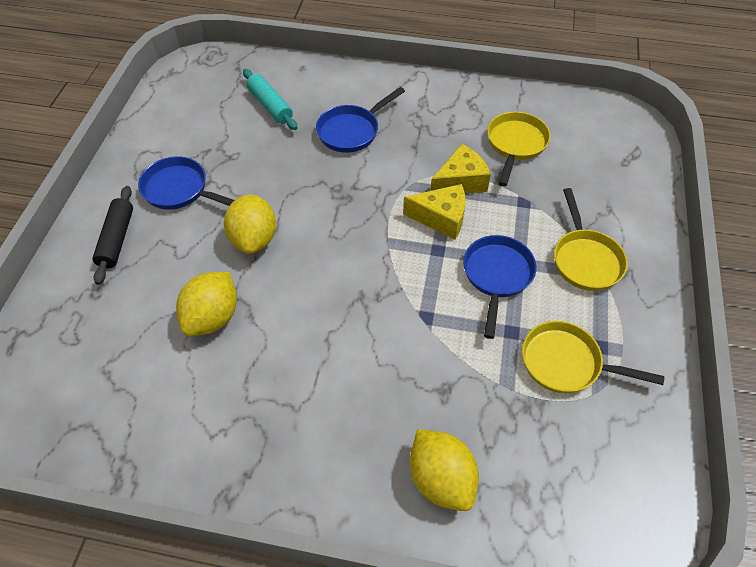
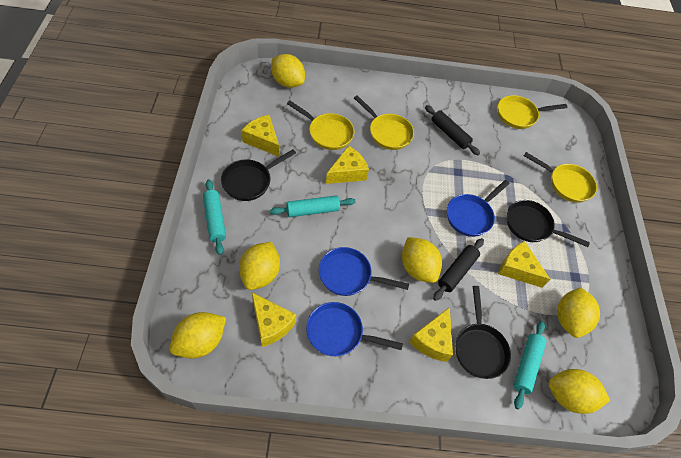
black pan: 0 -> 3
black rolling pin: 1 -> 2
turquoise rolling pin: 1 -> 3
yellow cheese: 2 -> 5
yellow lemon: 3 -> 6
yellow pan: 3 -> 4

